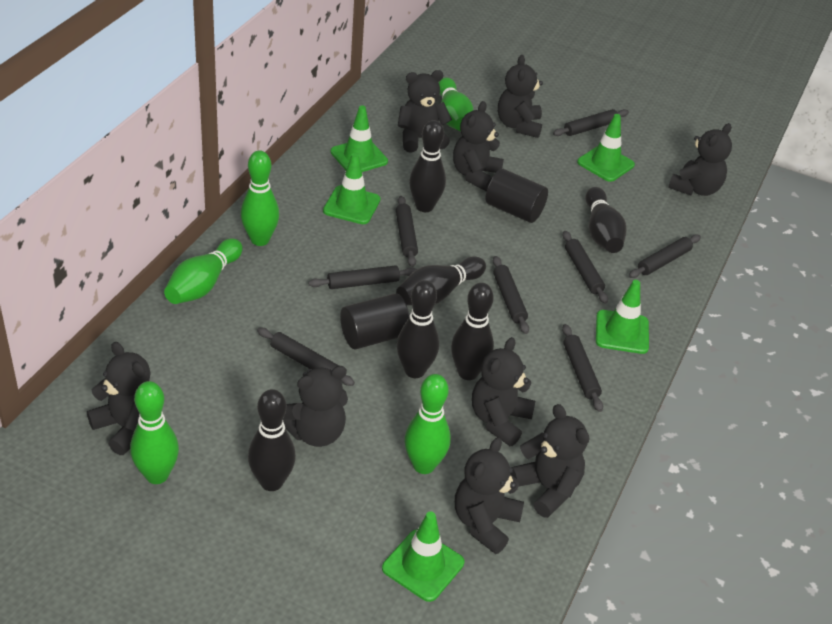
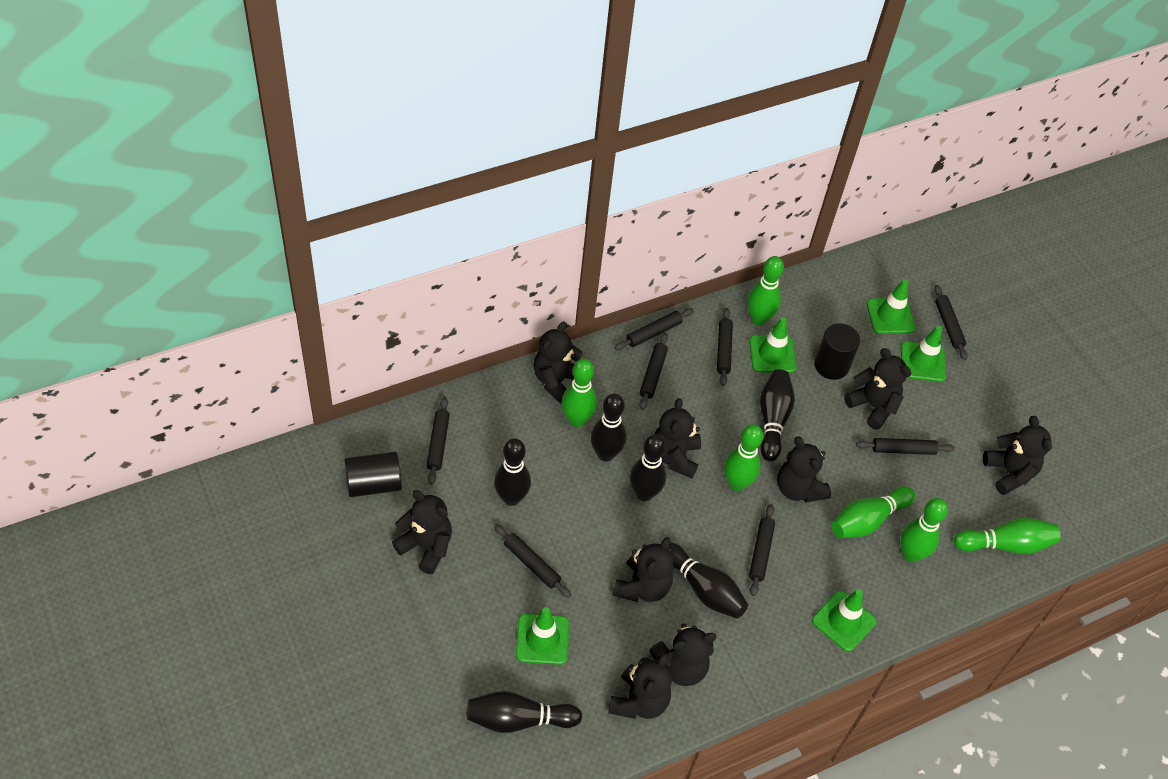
green bowling pin: 5 -> 6

